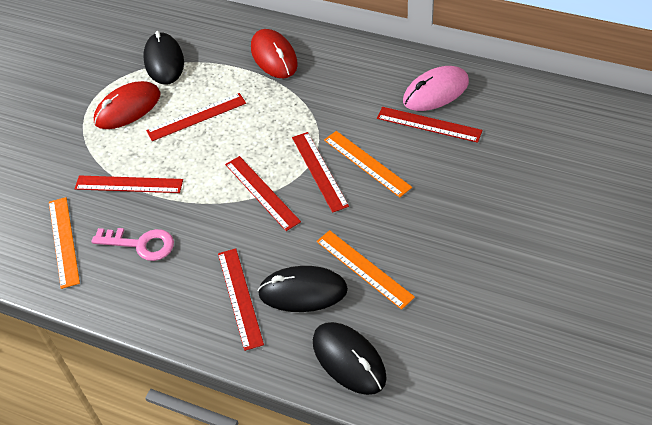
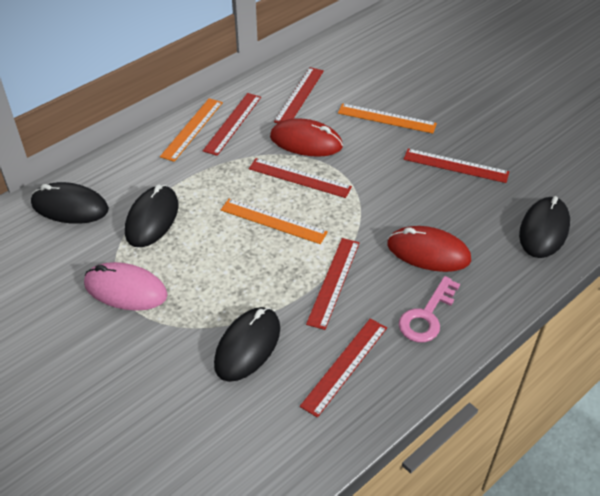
black mouse: 3 -> 4

